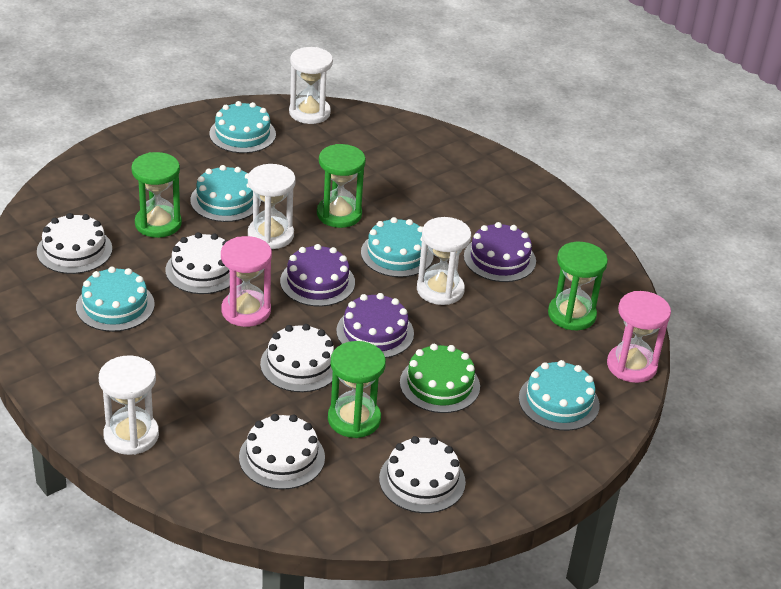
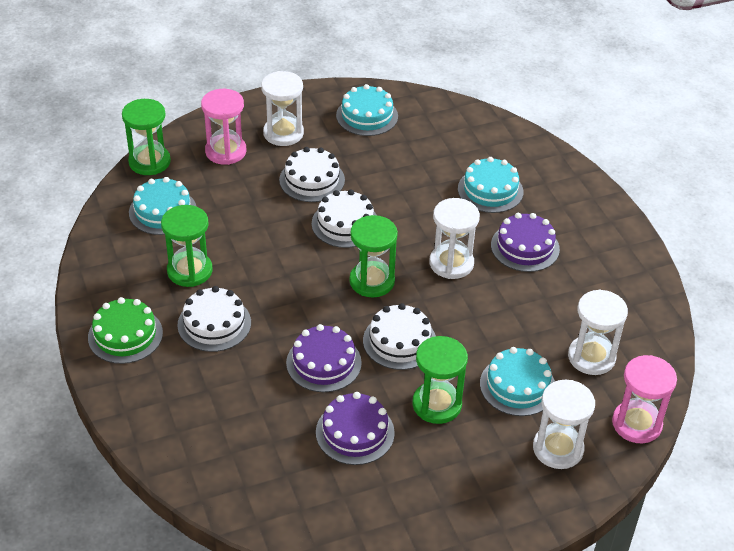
turquoise cake: 5 -> 4
white cake: 5 -> 4

